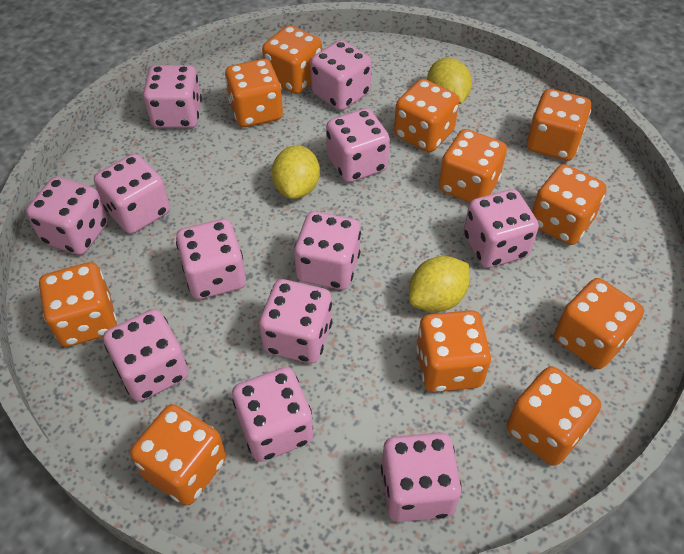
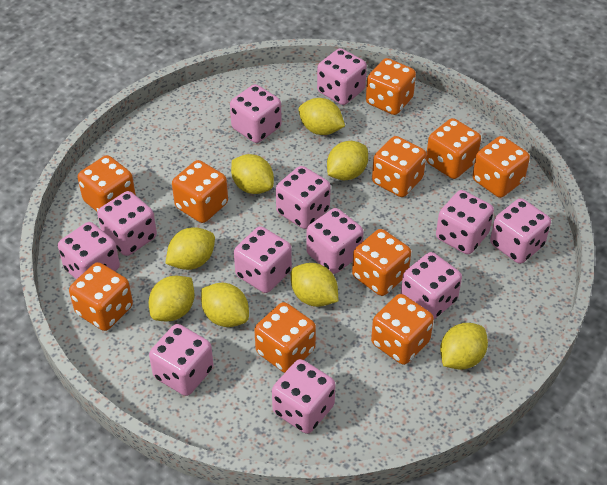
orange dice: 11 -> 10
yellow lemon: 3 -> 8

